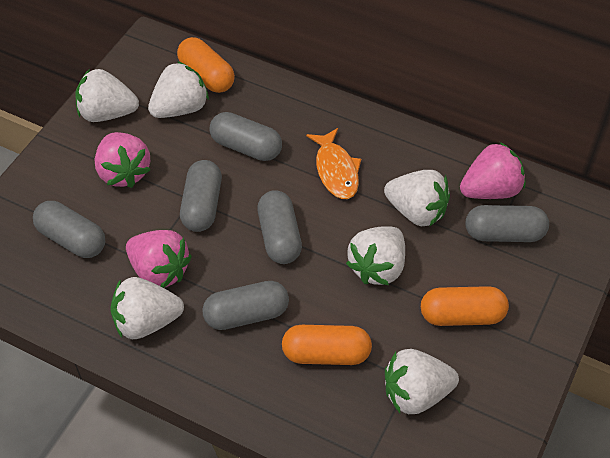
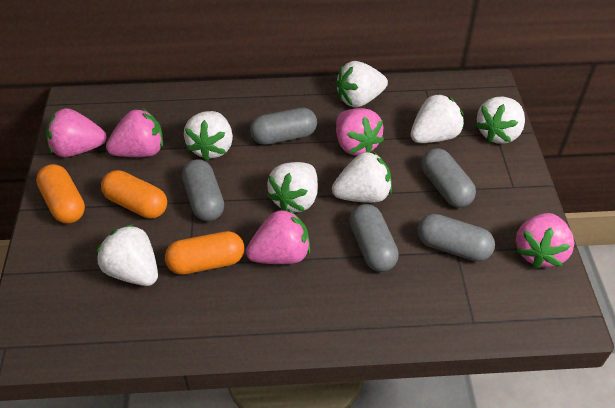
grey capsule: 6 -> 5
orange fish: 1 -> 0
pink strawberry: 3 -> 5
white strawberry: 6 -> 7

